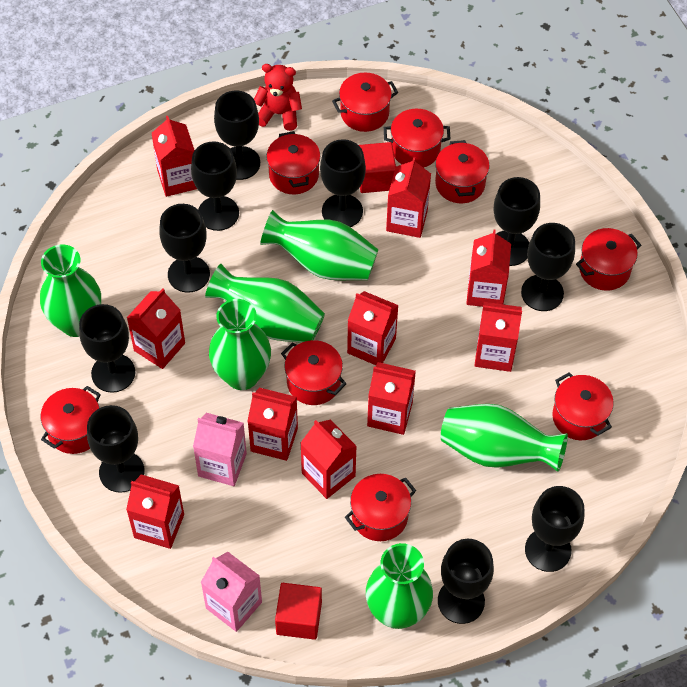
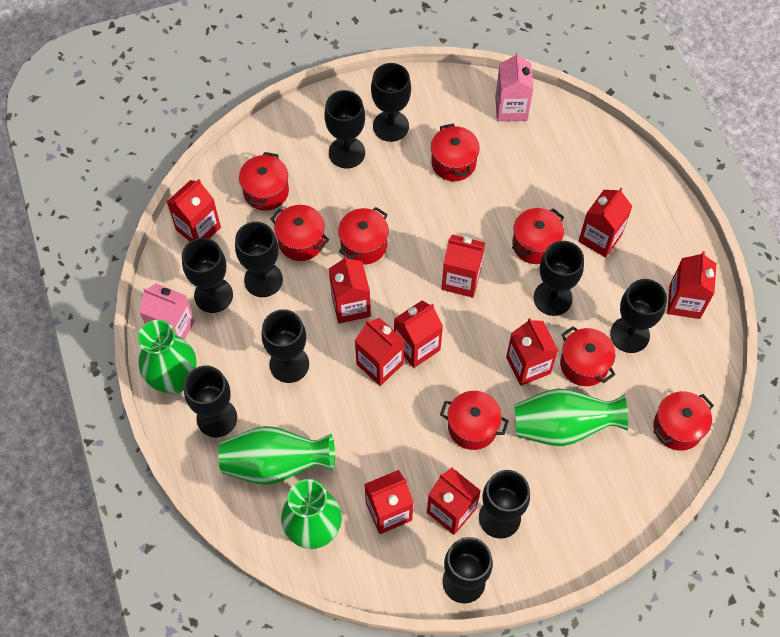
green vase: 6 -> 4
red cube: 2 -> 0
red pot: 9 -> 8
red teddy bear: 1 -> 0

